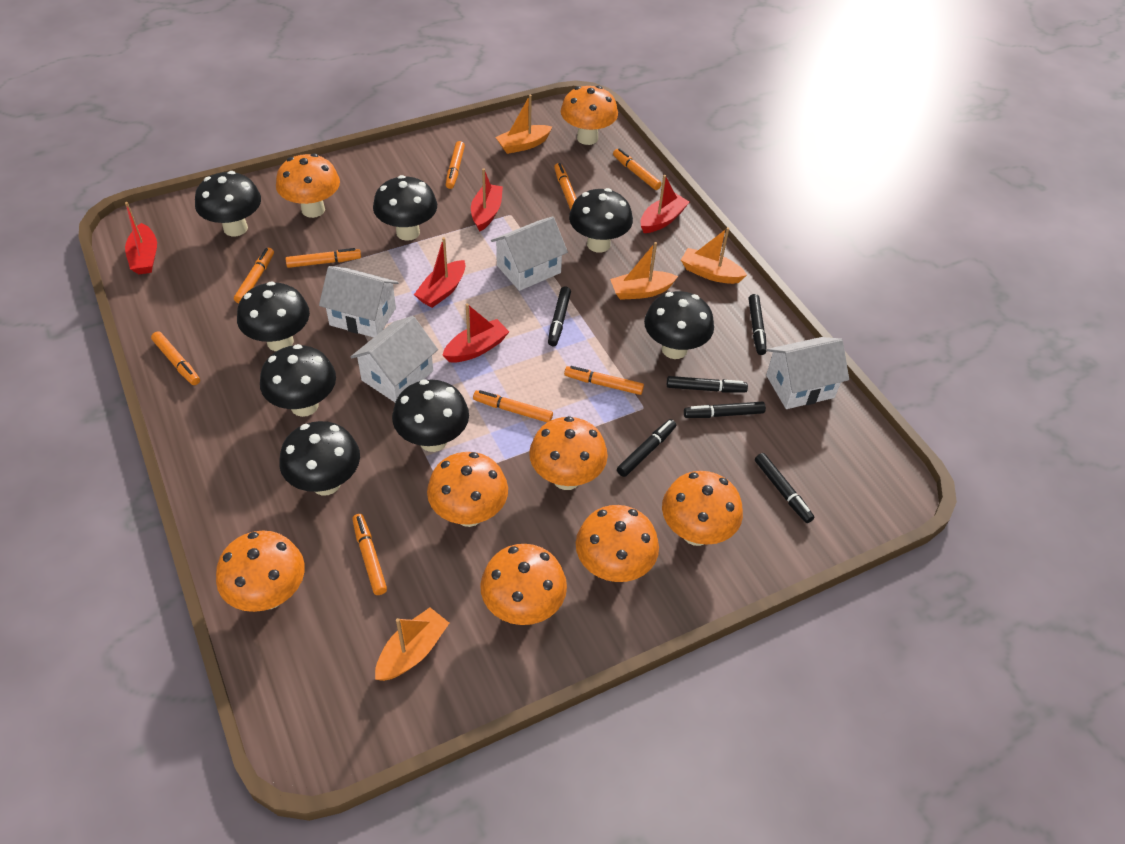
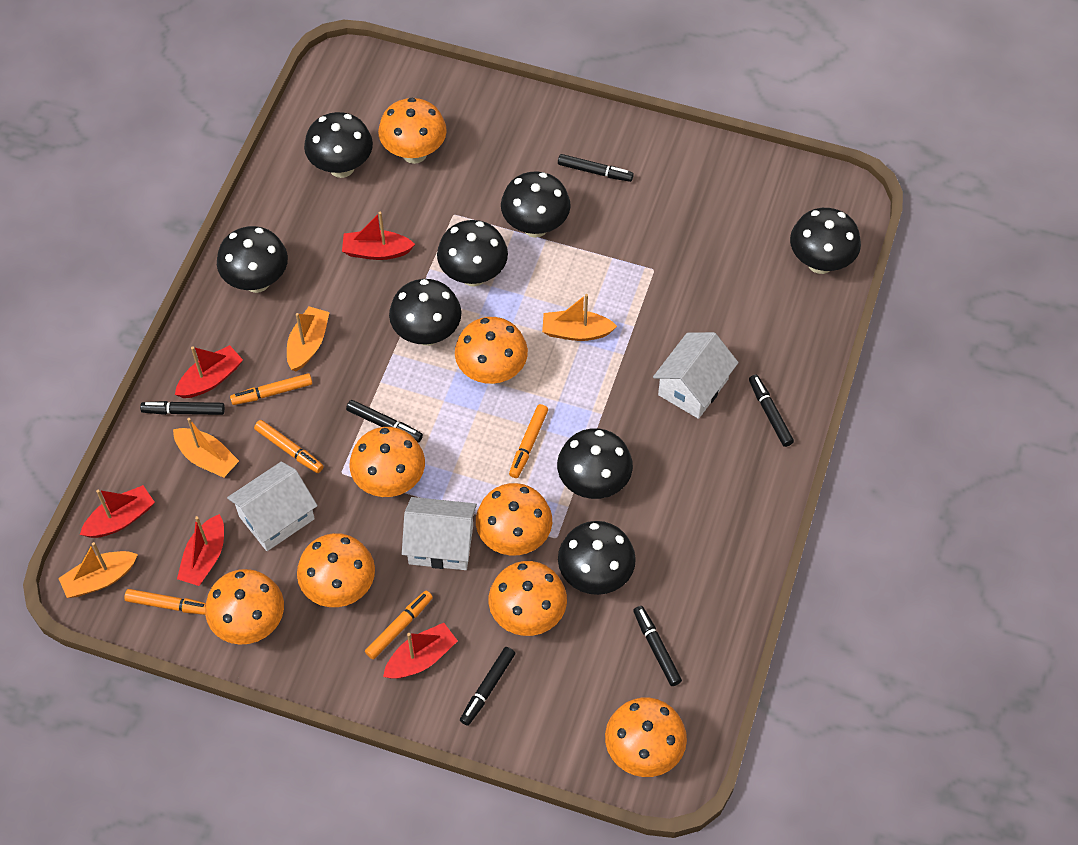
orange marker: 9 -> 5
white house: 4 -> 3

